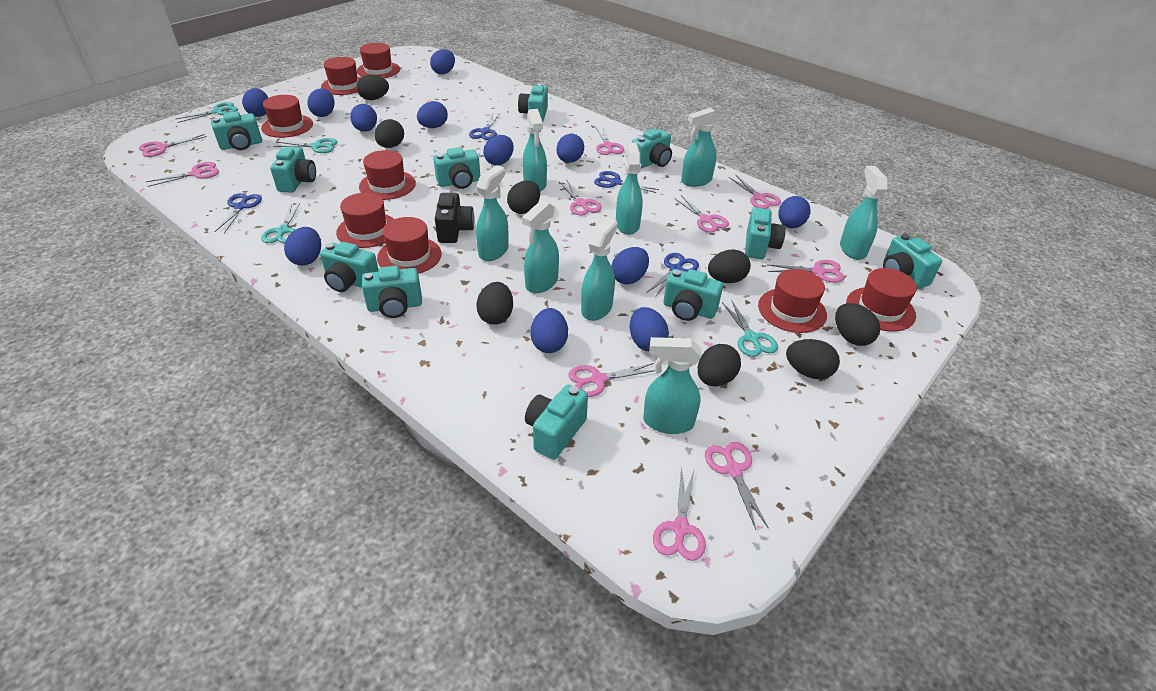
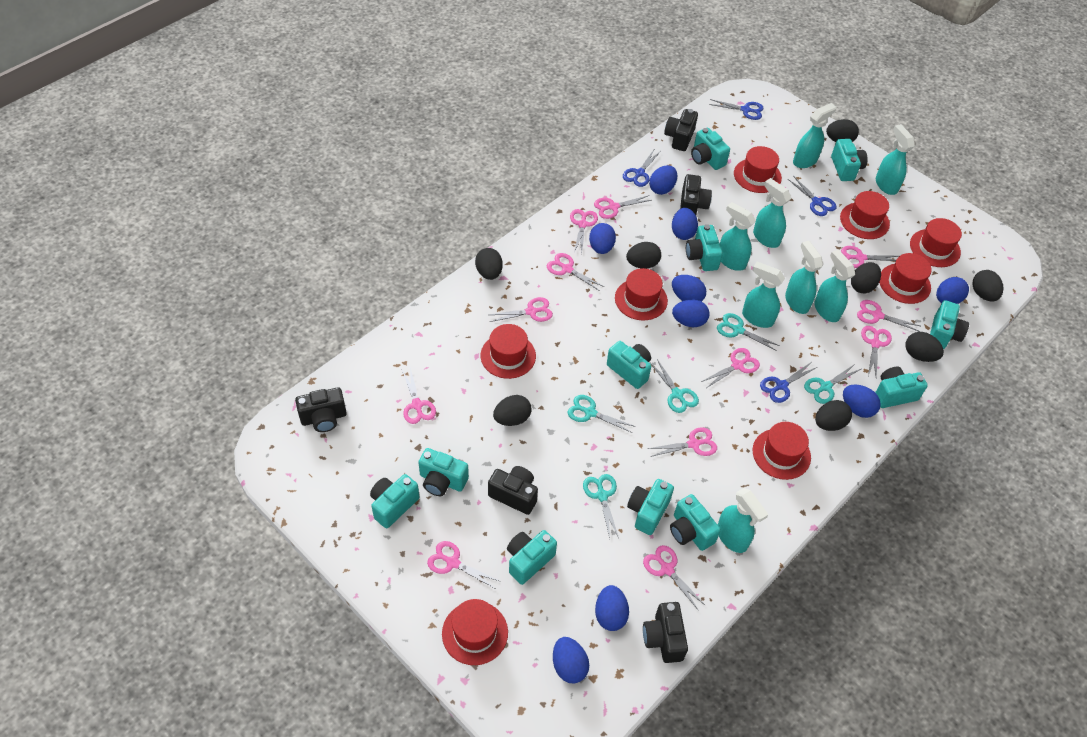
black camera: 1 -> 5
blue egg: 12 -> 9
pink scissors: 10 -> 12
turquoise scissors: 4 -> 5

